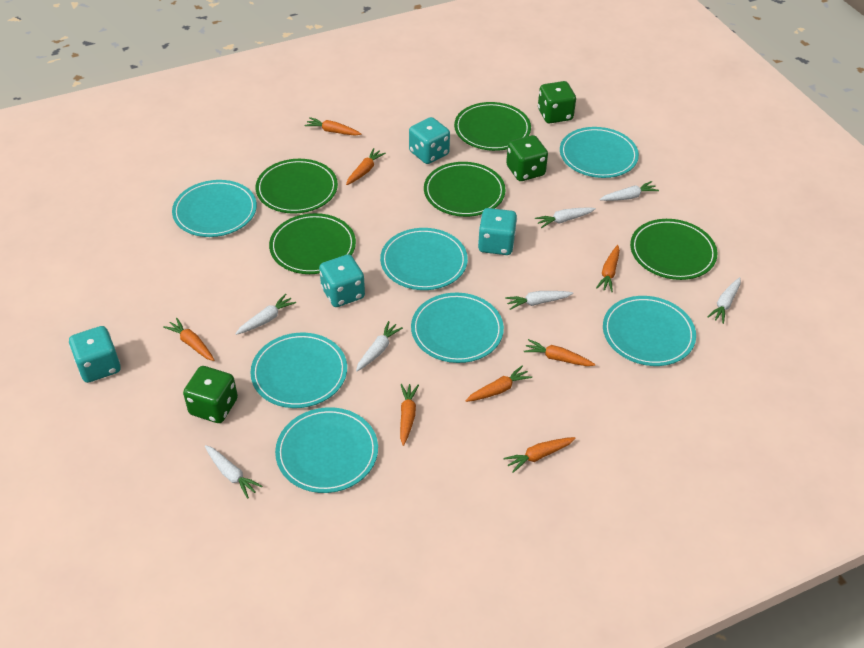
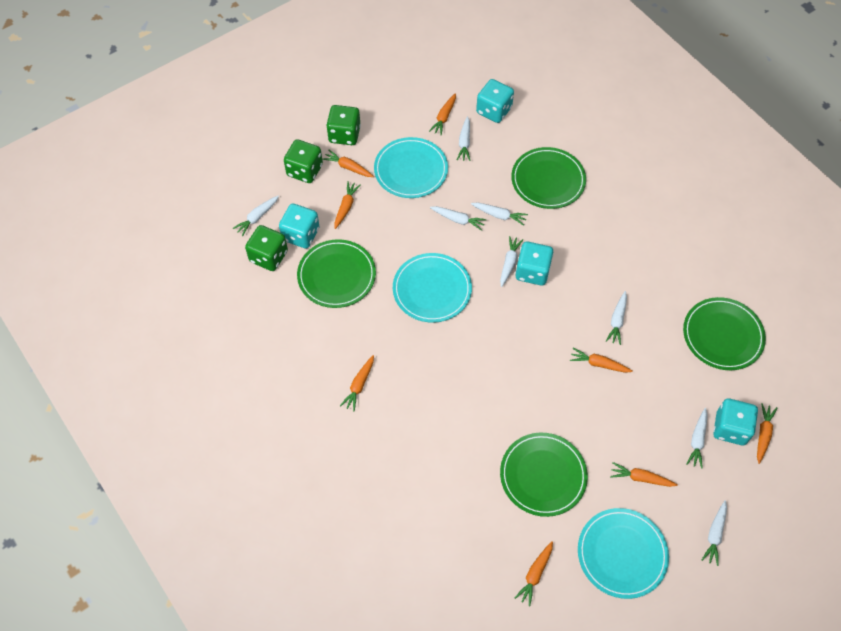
green plate: 5 -> 4
turquoise plate: 7 -> 3
white carrot: 7 -> 8

